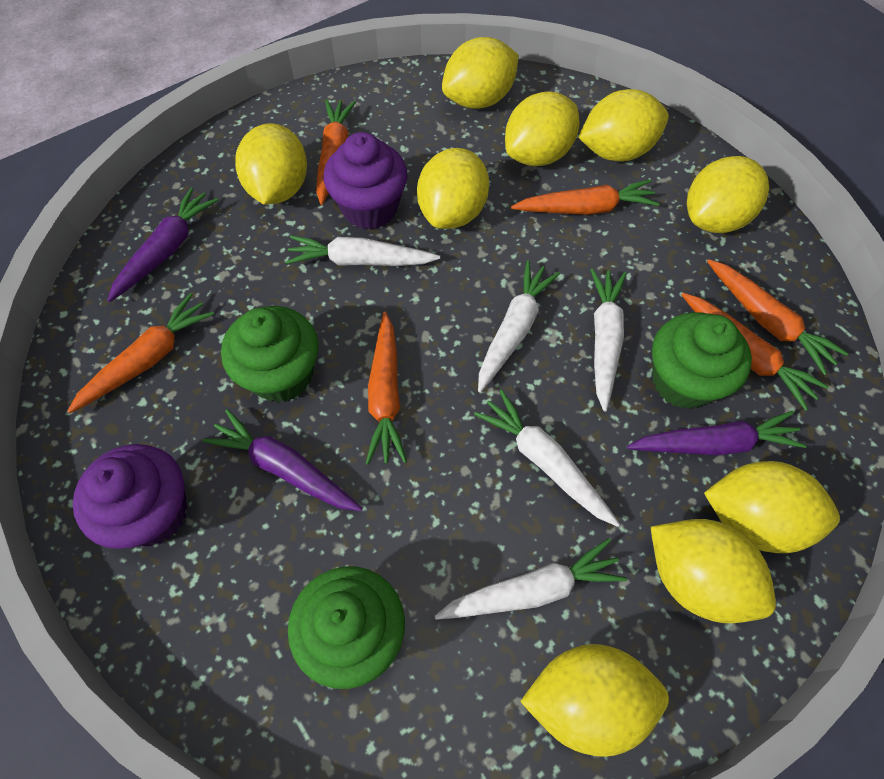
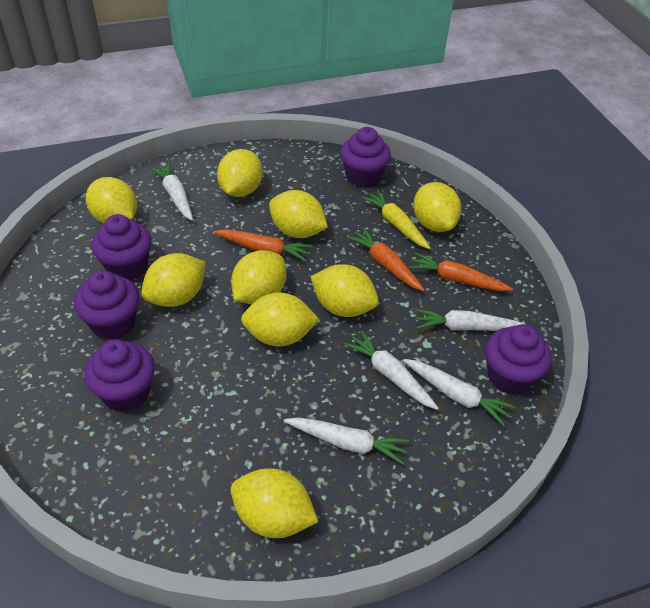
green cupcake: 3 -> 0
orange carrot: 6 -> 3
purple carrot: 3 -> 0
purple cupcake: 2 -> 5
yellow carrot: 0 -> 1

